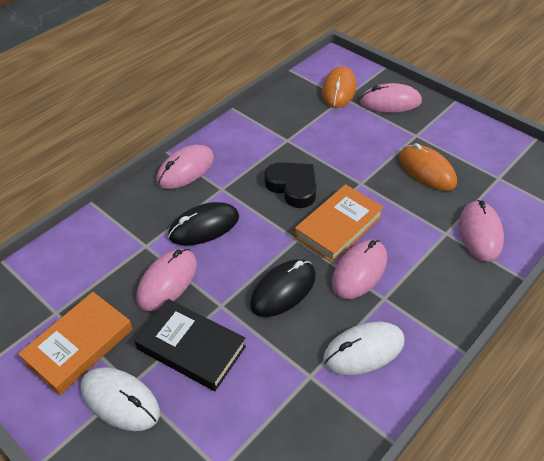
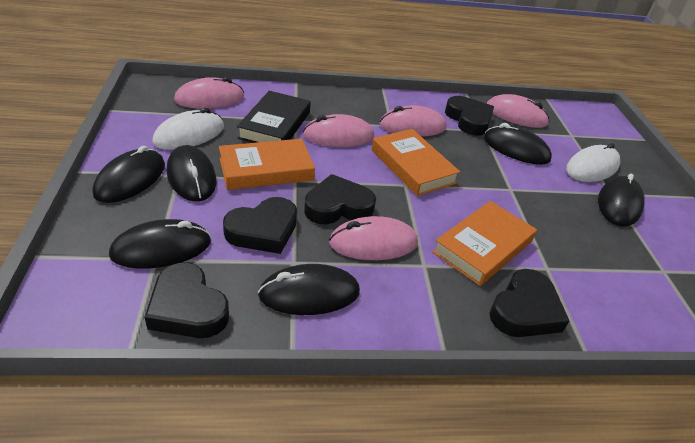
black heart: 1 -> 5
black mouse: 2 -> 6
orange book: 2 -> 3
orange mouse: 2 -> 0

